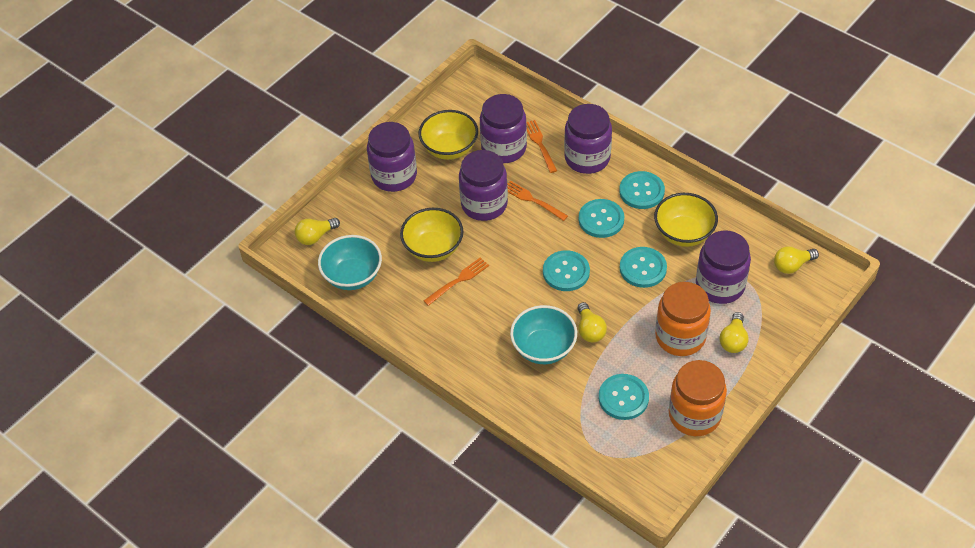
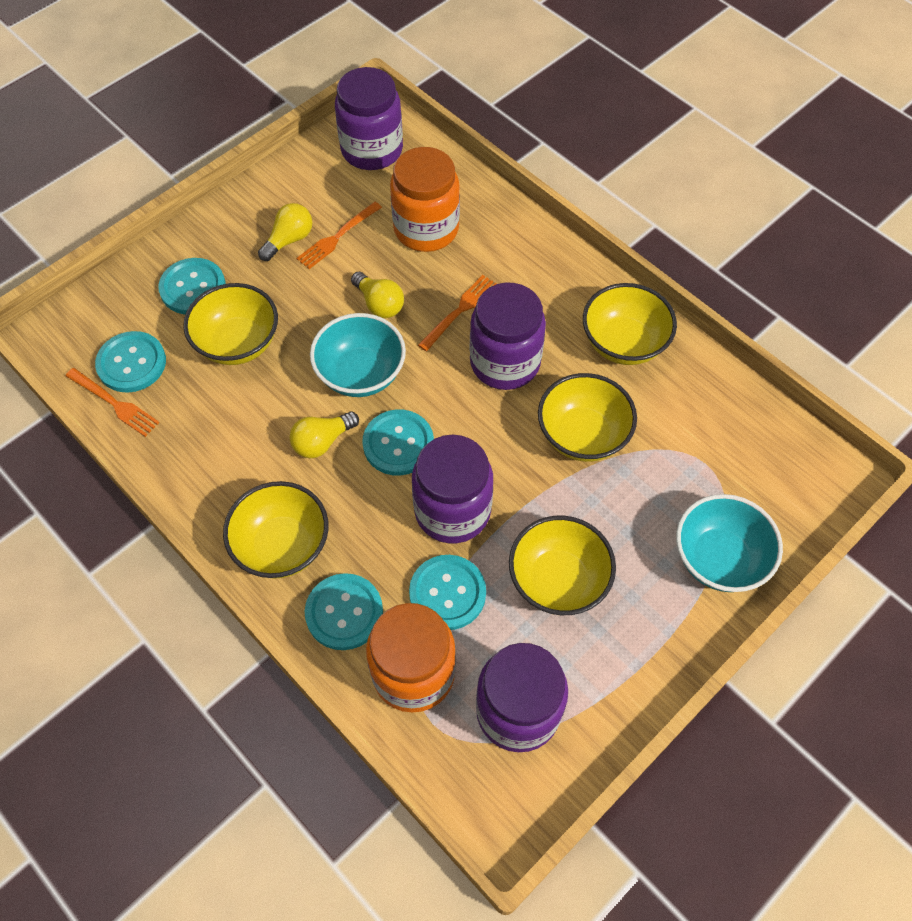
purple jar: 5 -> 4
yellow bowl: 3 -> 5
yellow light bulb: 4 -> 3

